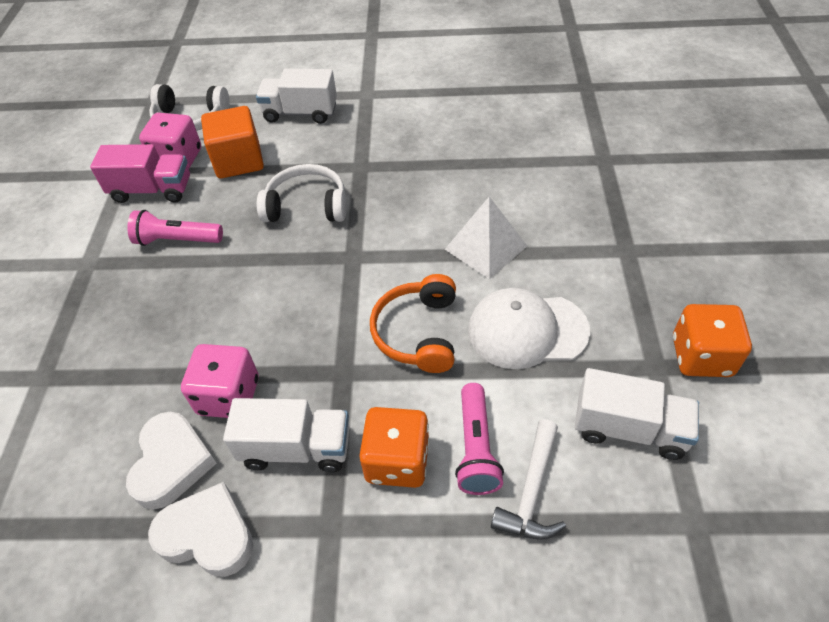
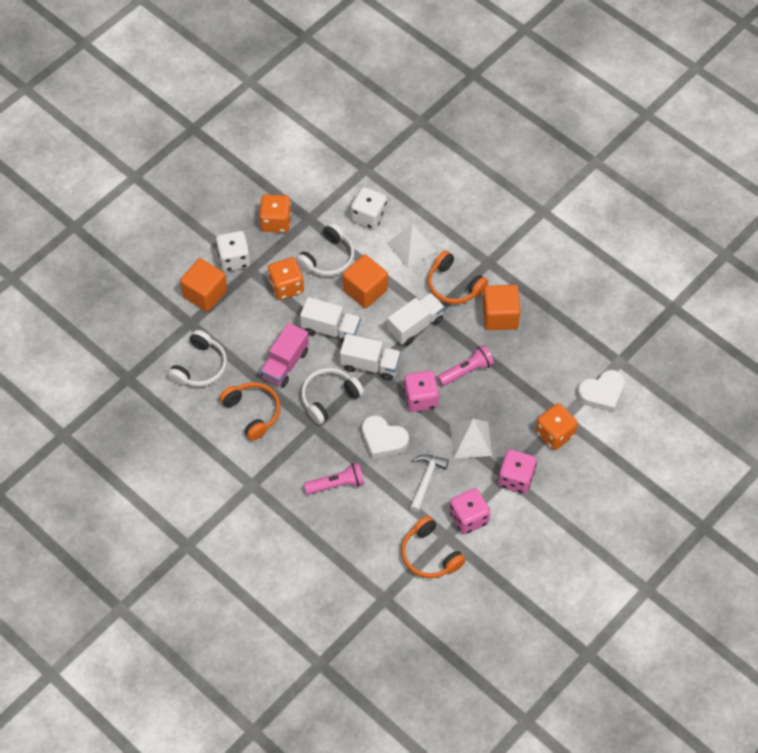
orange cube: 1 -> 3
orange dice: 2 -> 3
orange headphones: 1 -> 3
pink dice: 2 -> 3
white cap: 1 -> 0
white dice: 0 -> 2
white headphones: 2 -> 3
white pyramid: 1 -> 2

